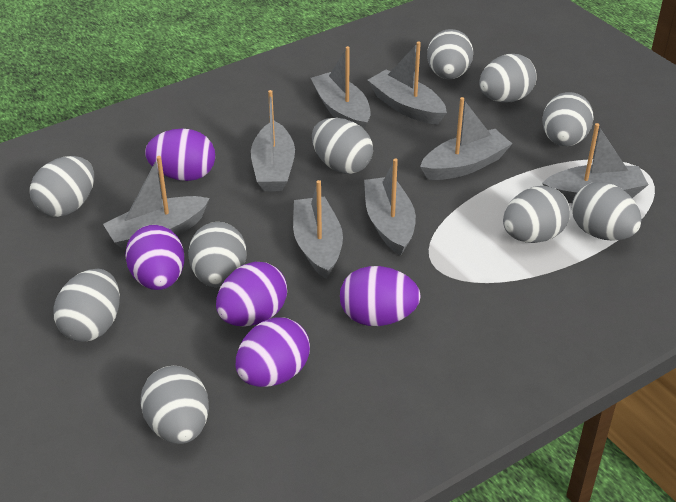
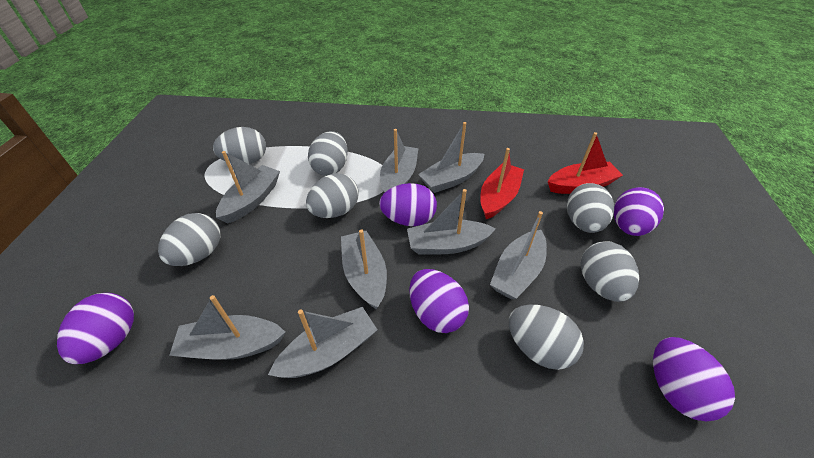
grey egg: 10 -> 7
red boat: 0 -> 2

